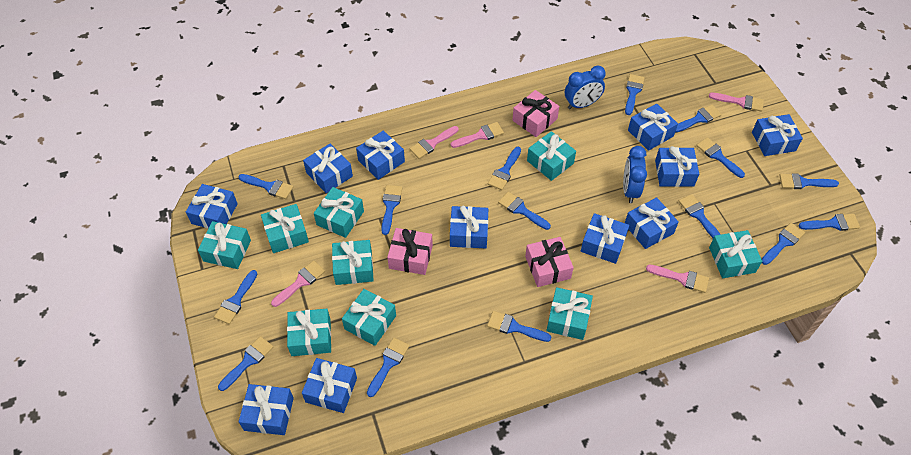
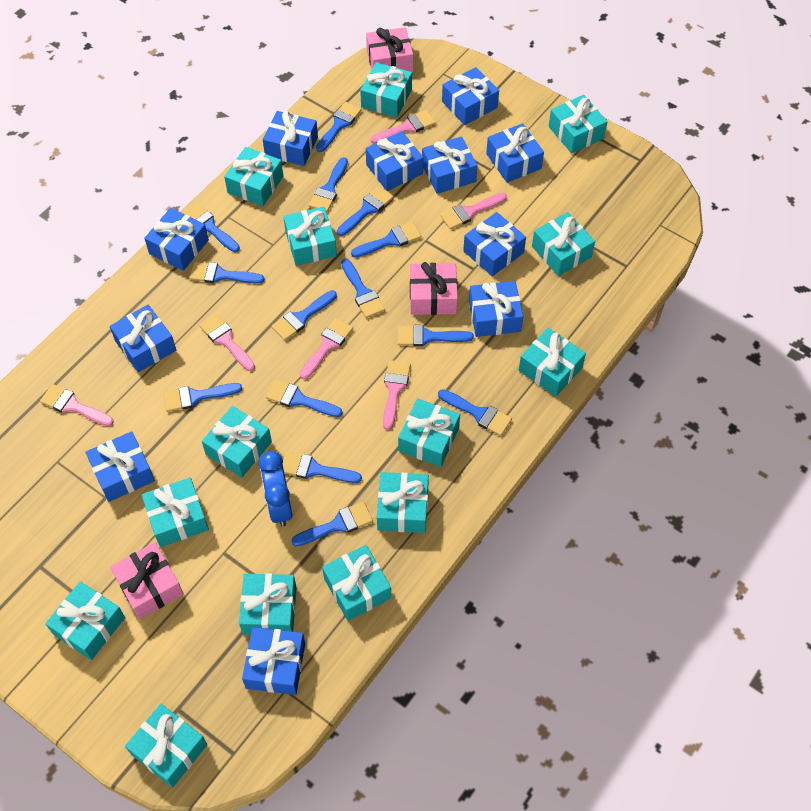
blue brush: 15 -> 14
blue clock: 2 -> 1
pink brush: 5 -> 6
turquoise gift: 9 -> 14

